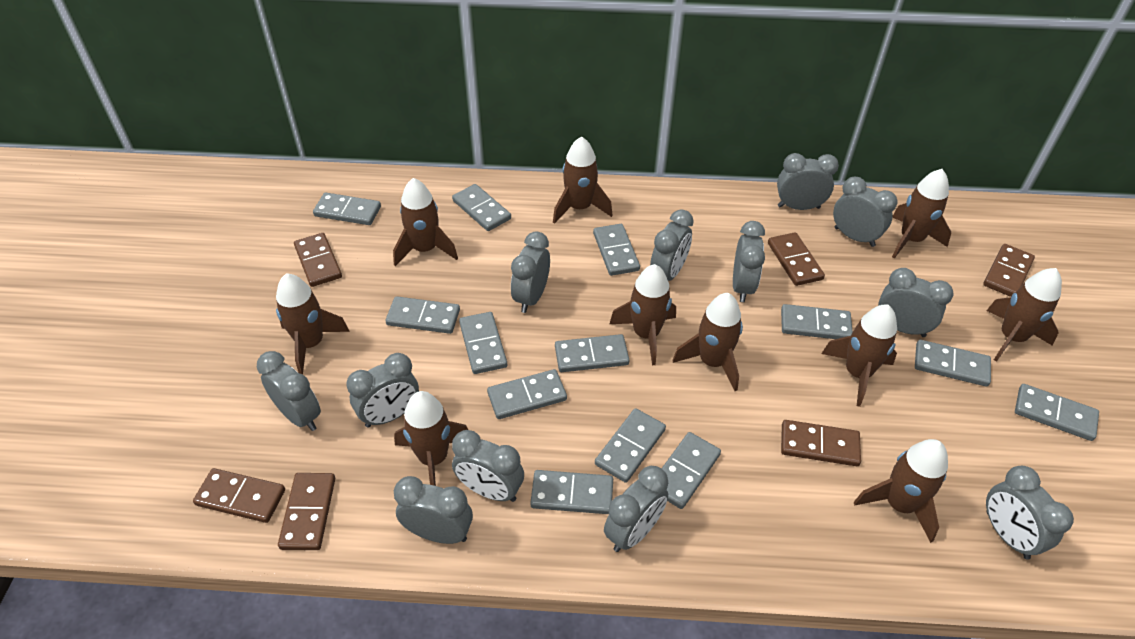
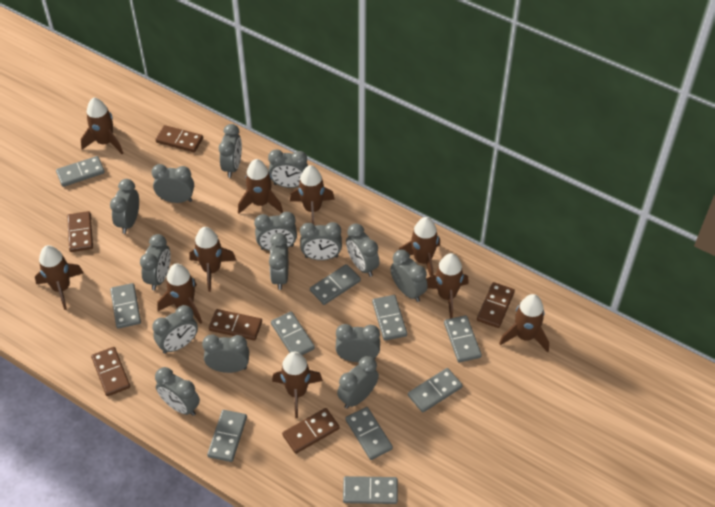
grey clock: 12 -> 15
grey domino: 13 -> 10

